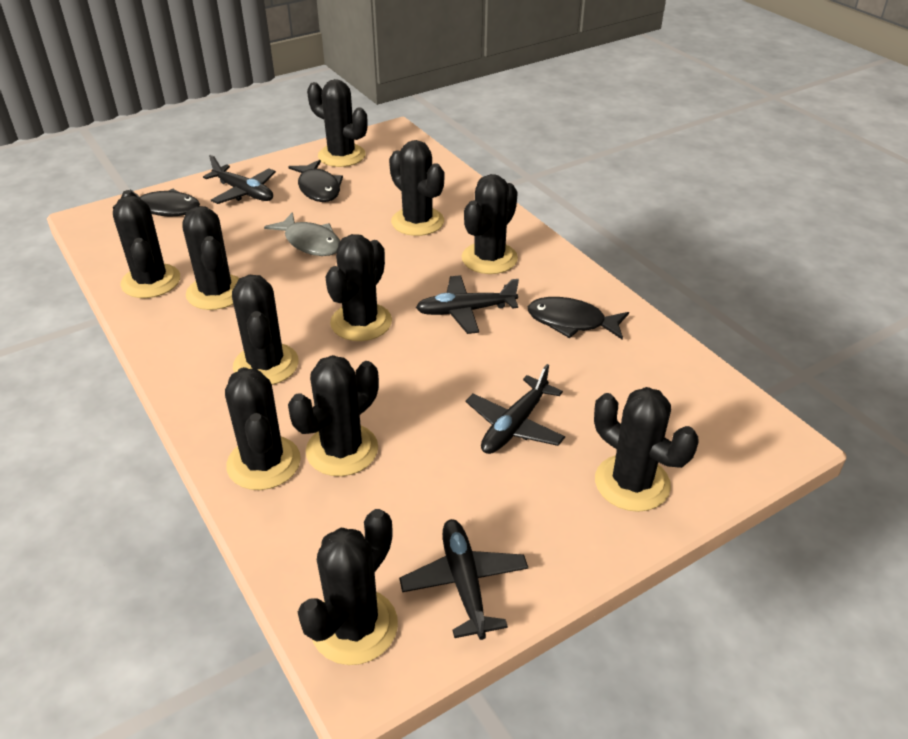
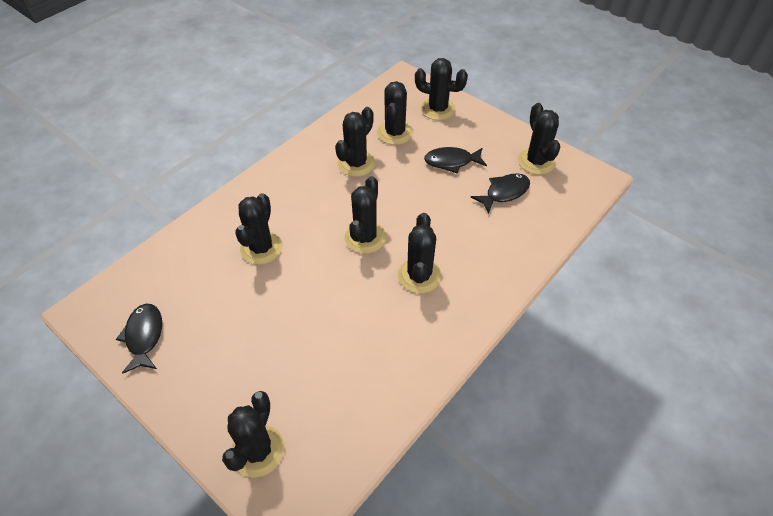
black cactus: 11 -> 8
black plane: 4 -> 0
grey fish: 1 -> 0

